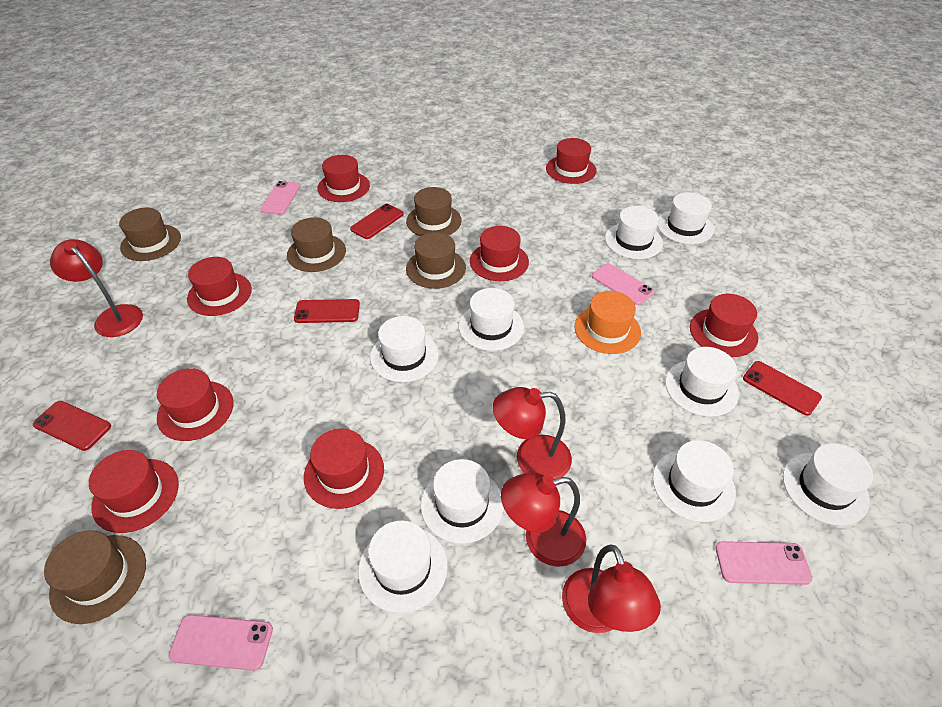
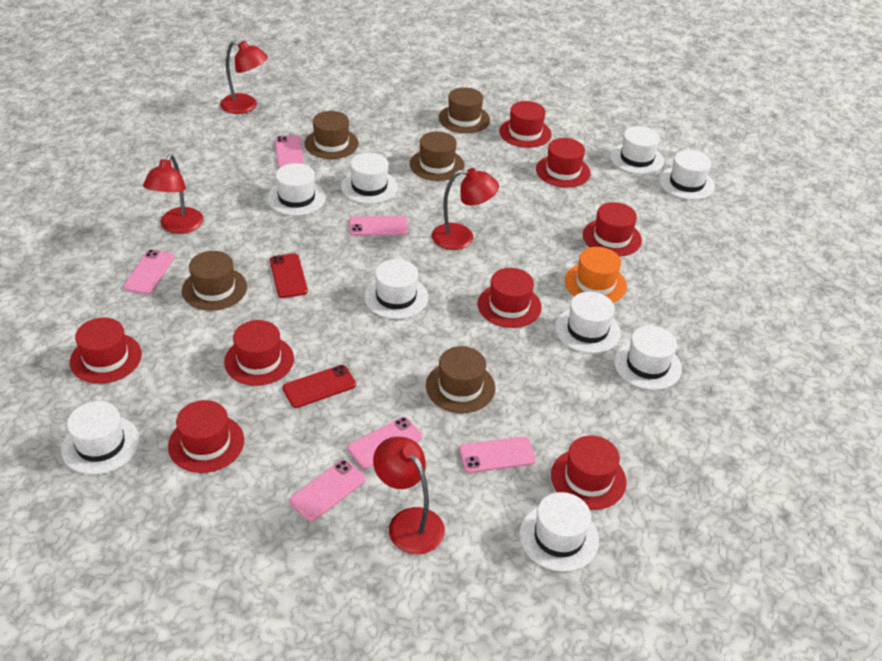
pink phone: 4 -> 6
red phone: 4 -> 2

